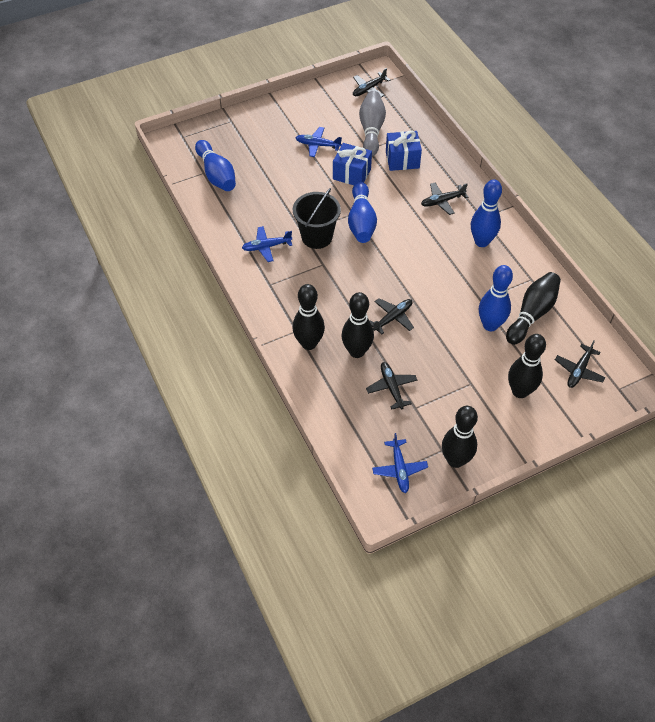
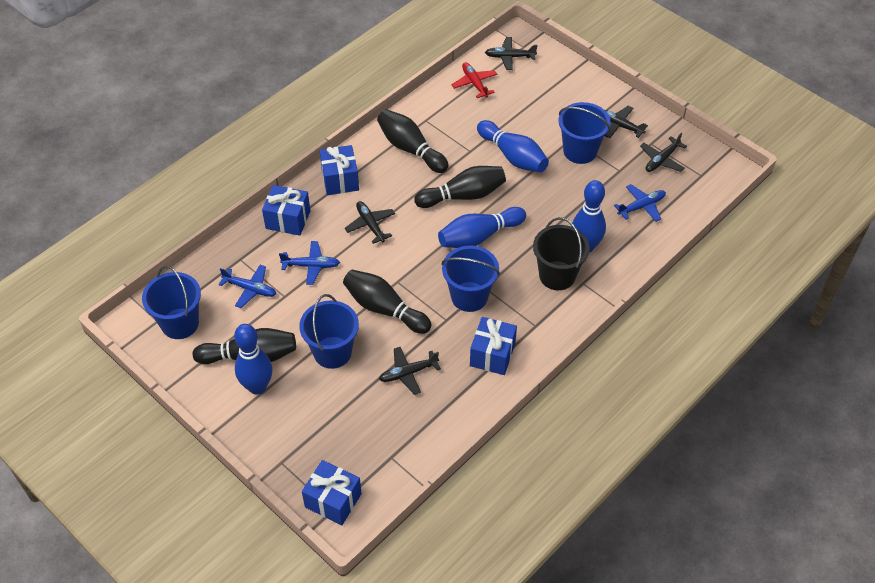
black bowling pin: 5 -> 4
blue bucket: 0 -> 4
blue gift: 2 -> 4
grey bowling pin: 1 -> 0
red plane: 0 -> 1

